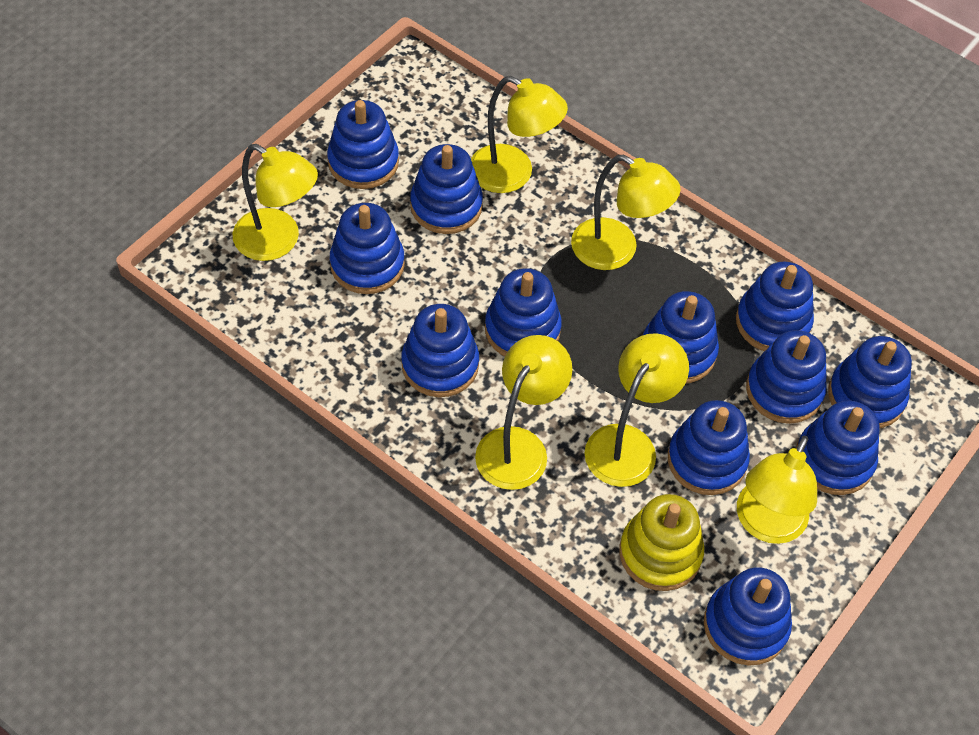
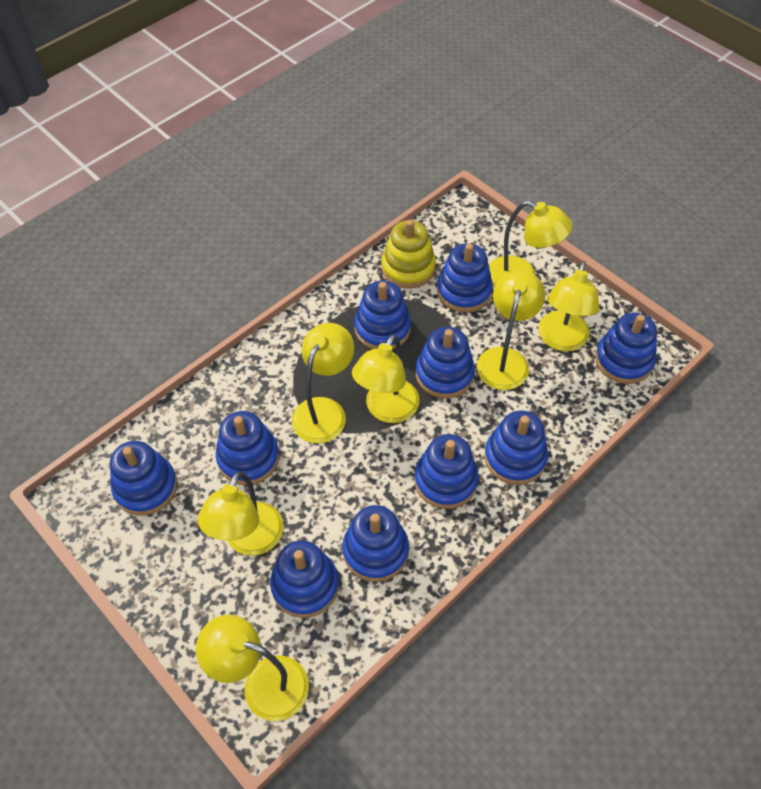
blue stacking toy: 12 -> 10
yellow lamp: 6 -> 7

